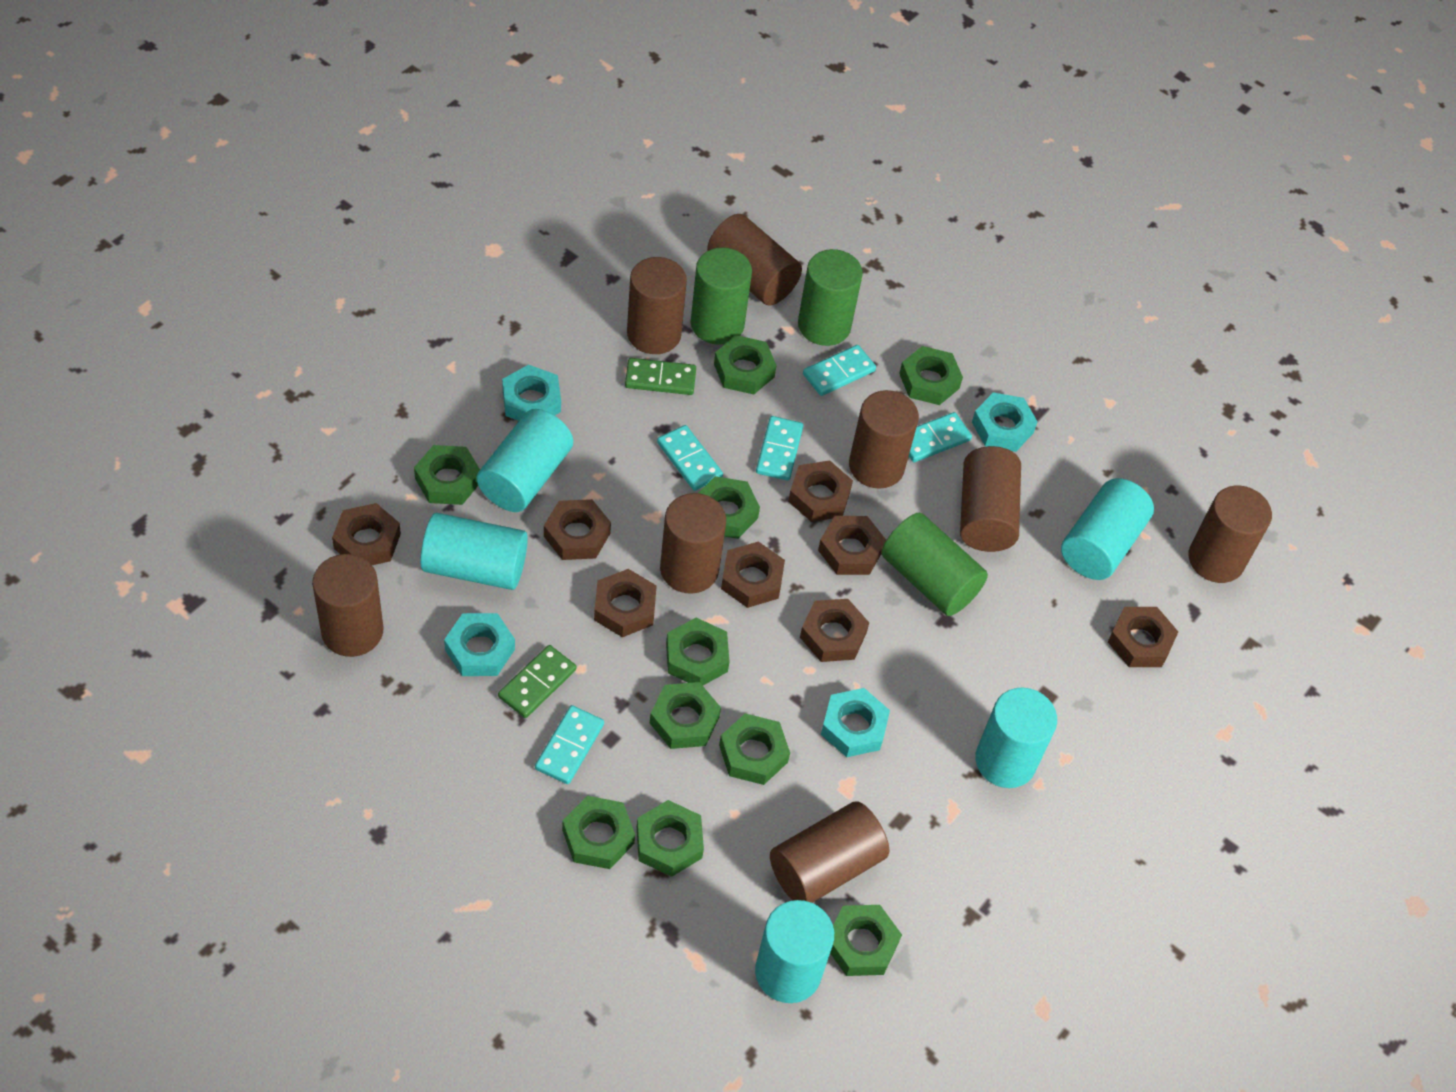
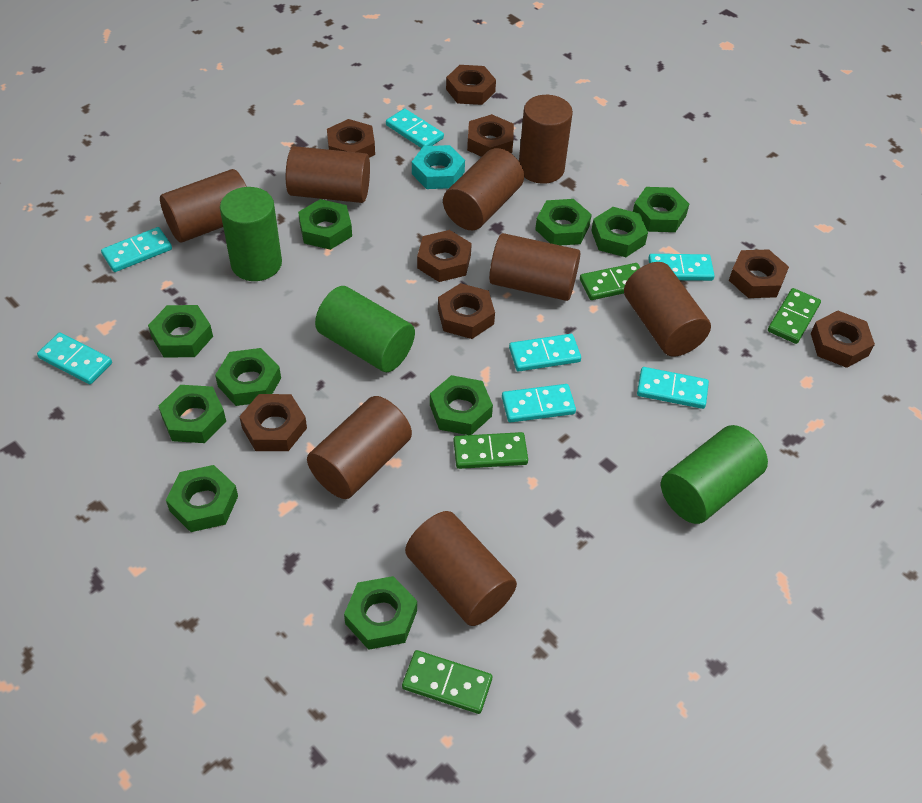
green domino: 2 -> 4
turquoise cylinder: 5 -> 0
turquoise domino: 5 -> 7
turquoise nut: 4 -> 1

